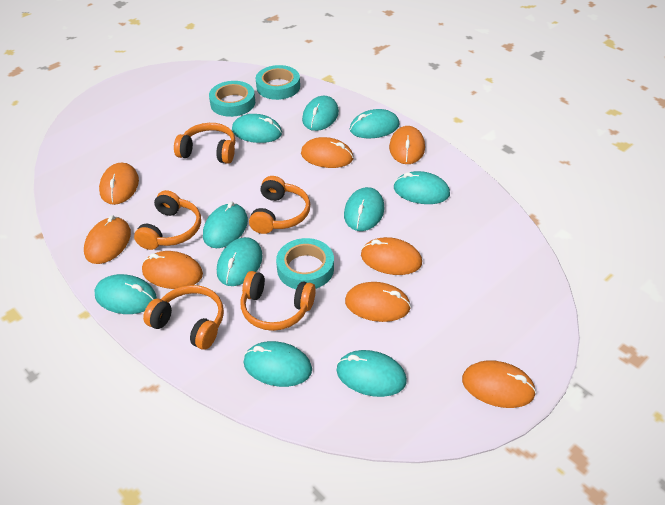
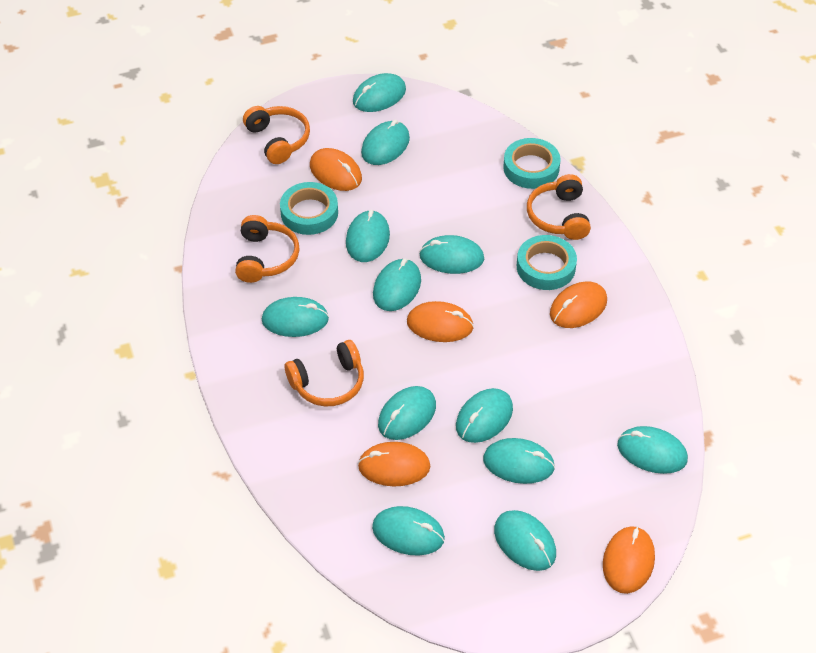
orange headphones: 5 -> 4
orange mouse: 8 -> 5
turquoise mouse: 10 -> 12

